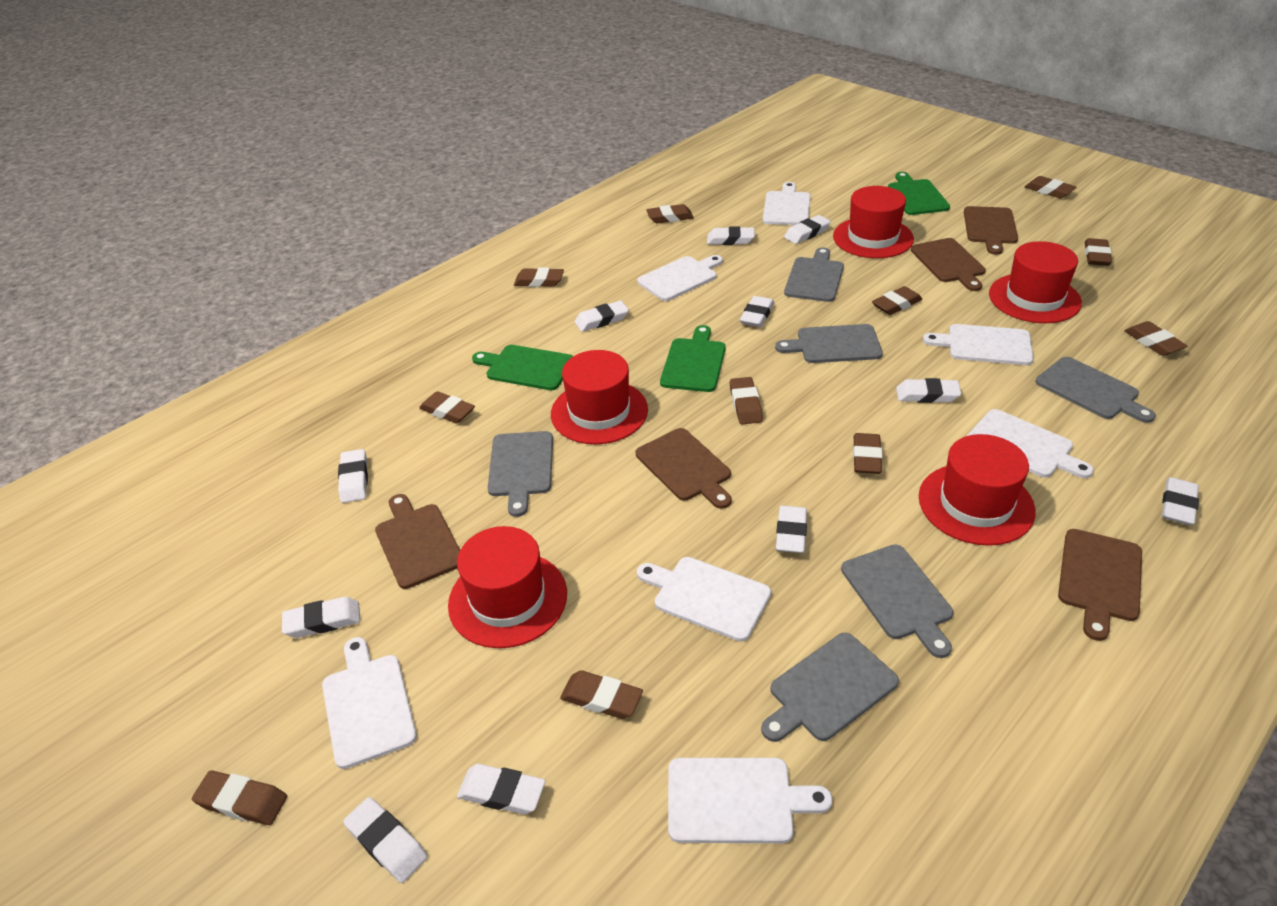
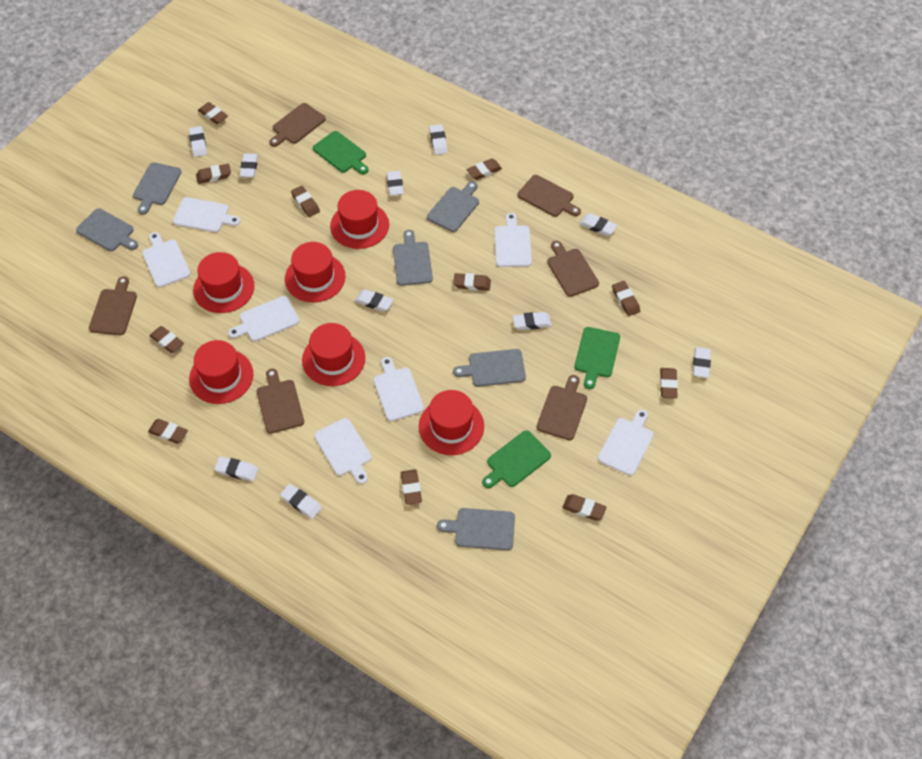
brown cutting board: 5 -> 6
red hat: 5 -> 6
white eraser: 11 -> 10

